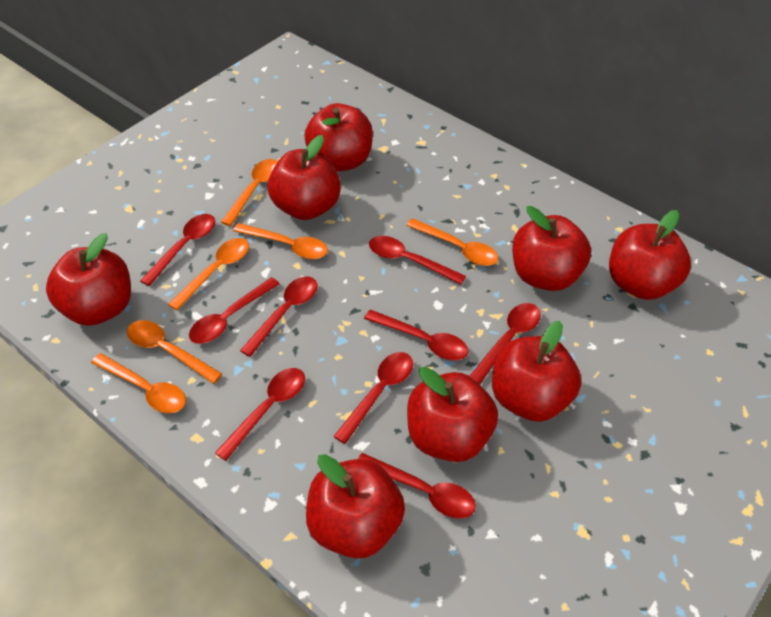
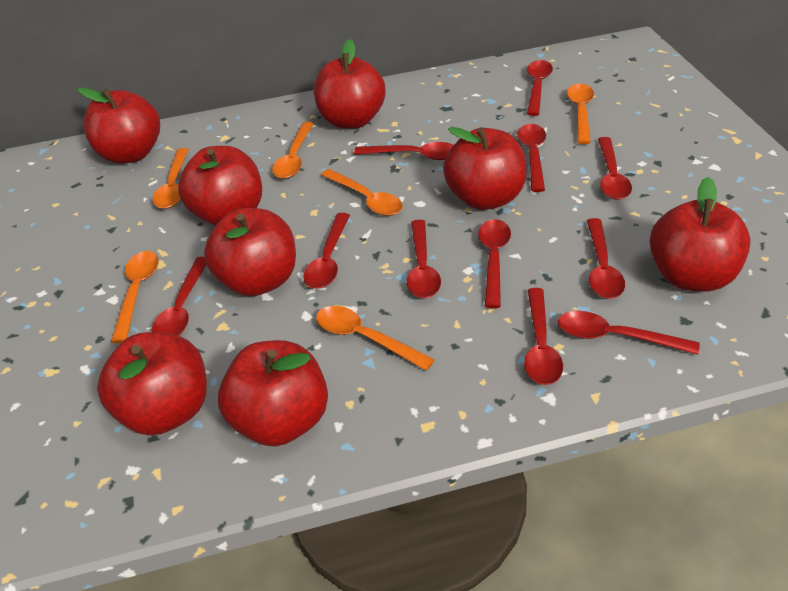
red spoon: 9 -> 11

